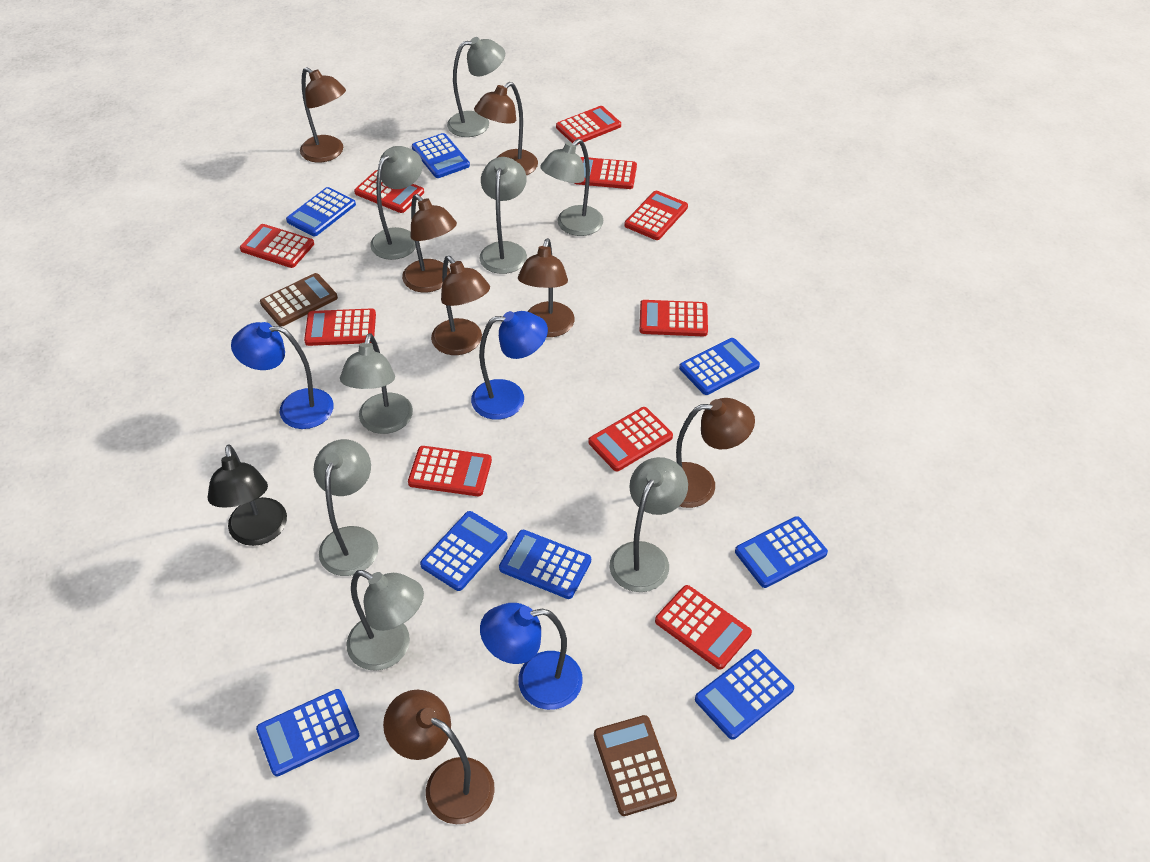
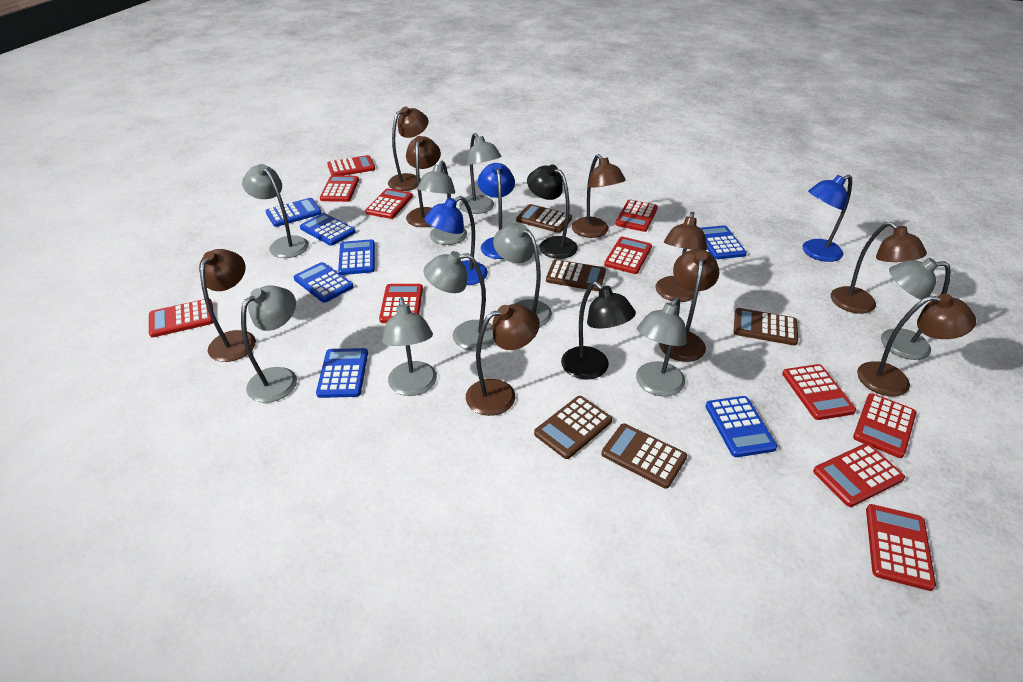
black lamp: 1 -> 2
blue calculator: 8 -> 7
brown calculator: 2 -> 5
brown lamp: 7 -> 9
grey lamp: 8 -> 9
red calculator: 10 -> 11

